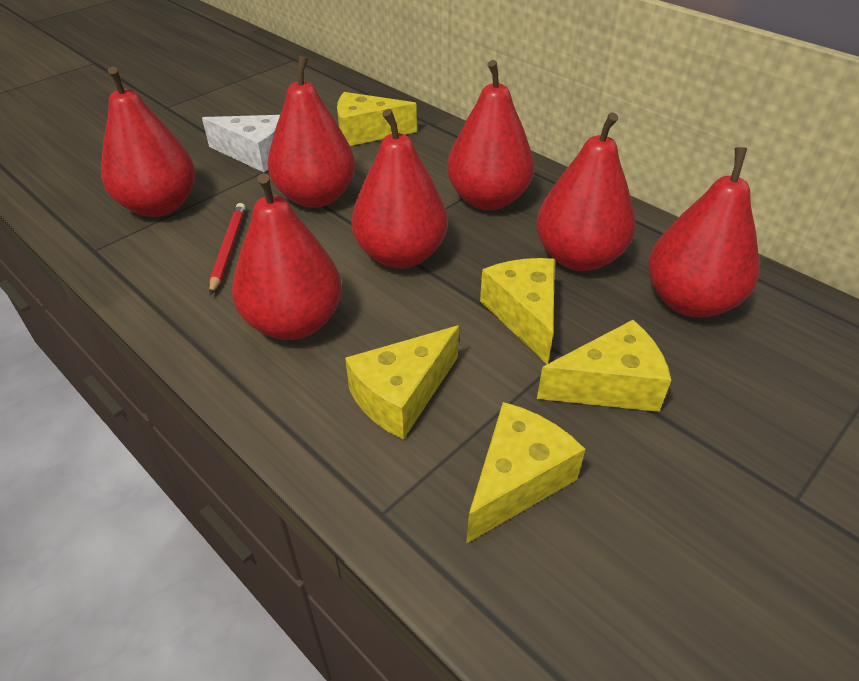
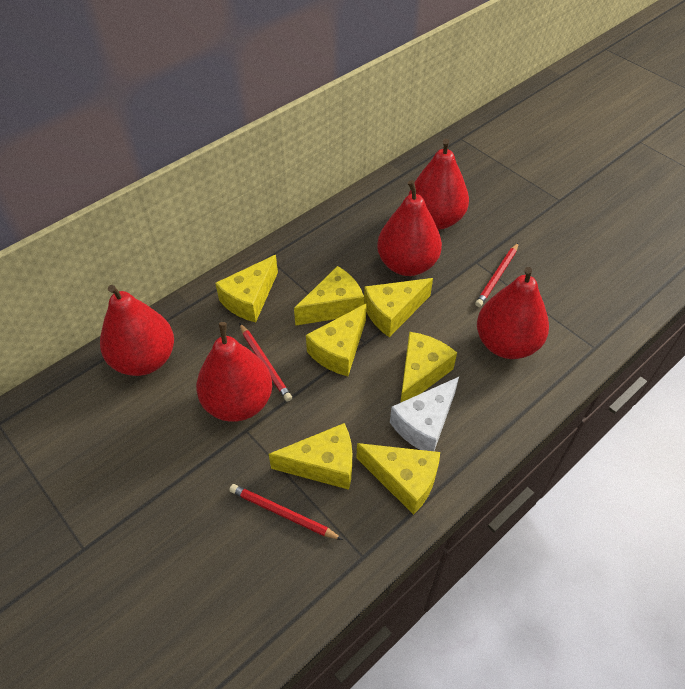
red pear: 7 -> 5
red pencil: 1 -> 3
yellow cheese: 5 -> 7

